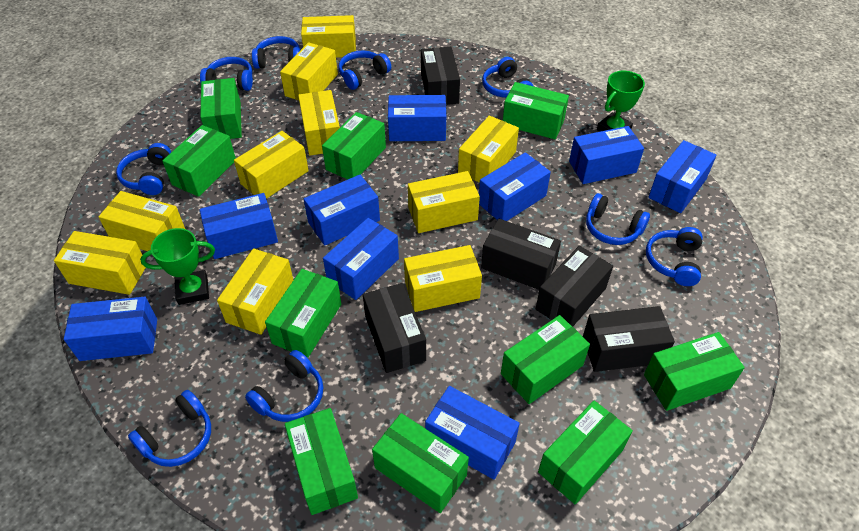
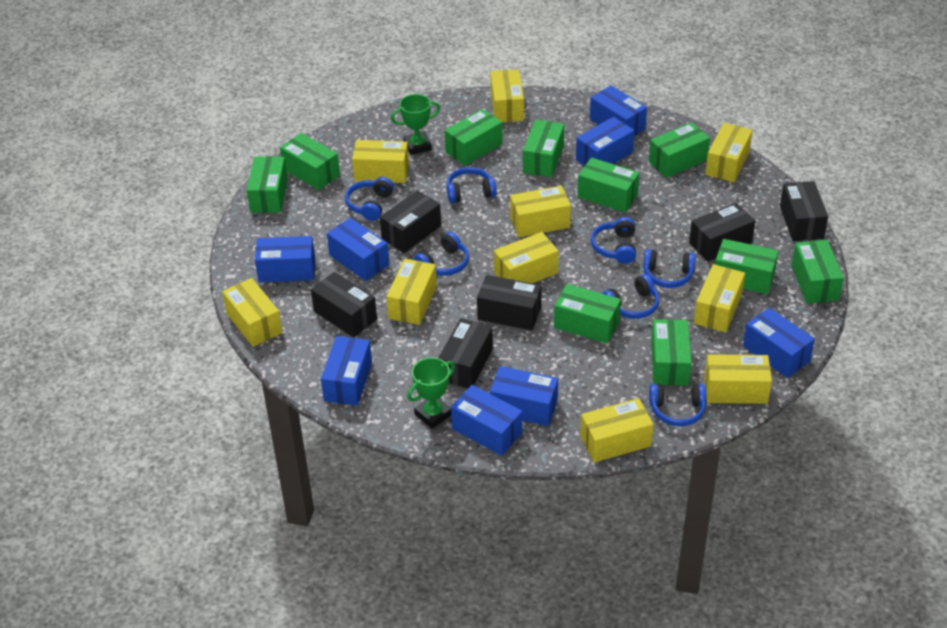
black box: 5 -> 6
blue box: 9 -> 8
blue headphones: 9 -> 7

